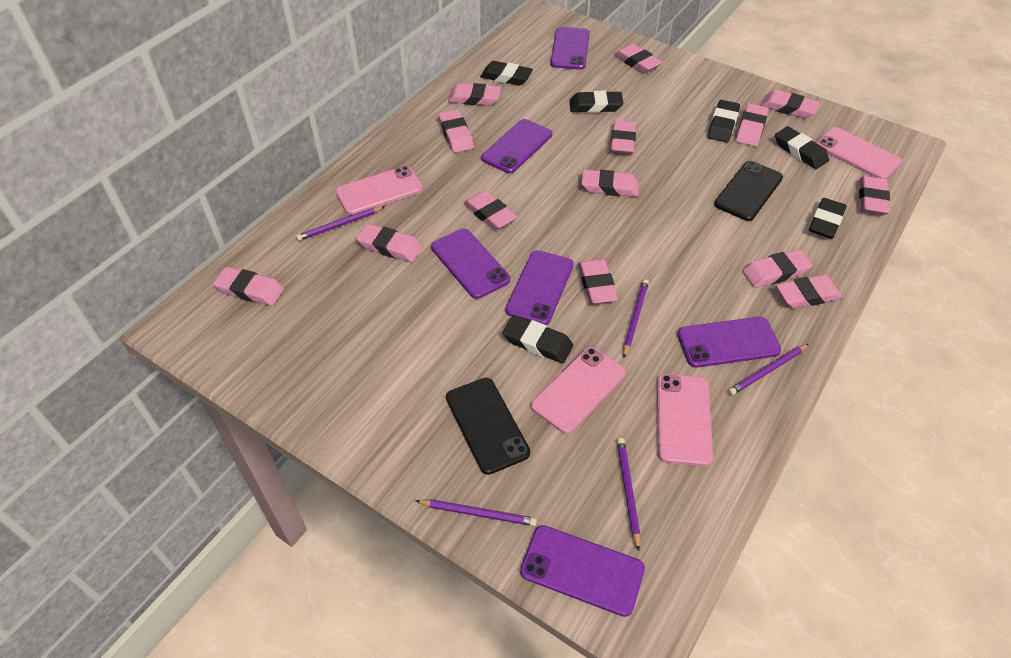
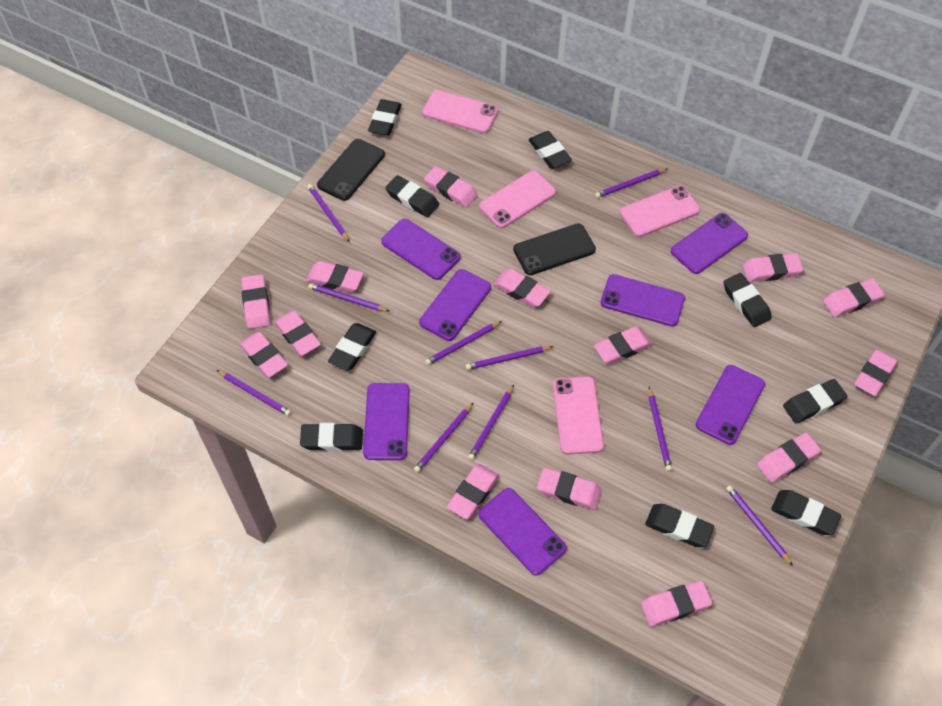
black eraser: 6 -> 9
purple pencil: 5 -> 10
purple phone: 6 -> 7

